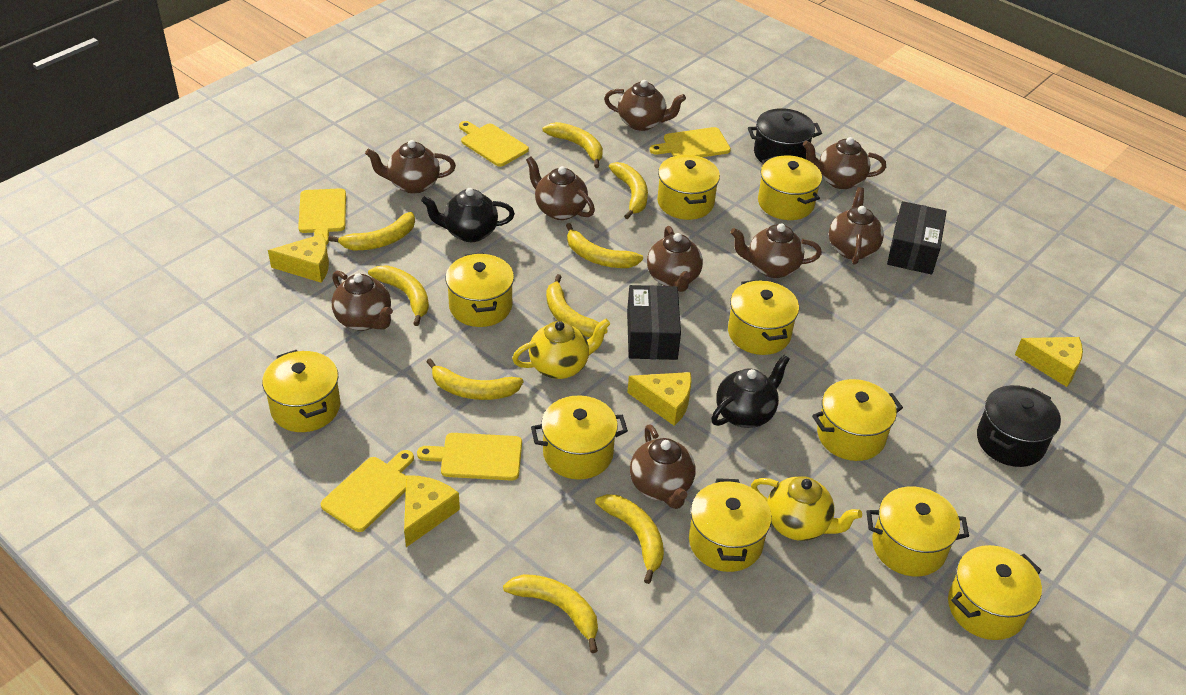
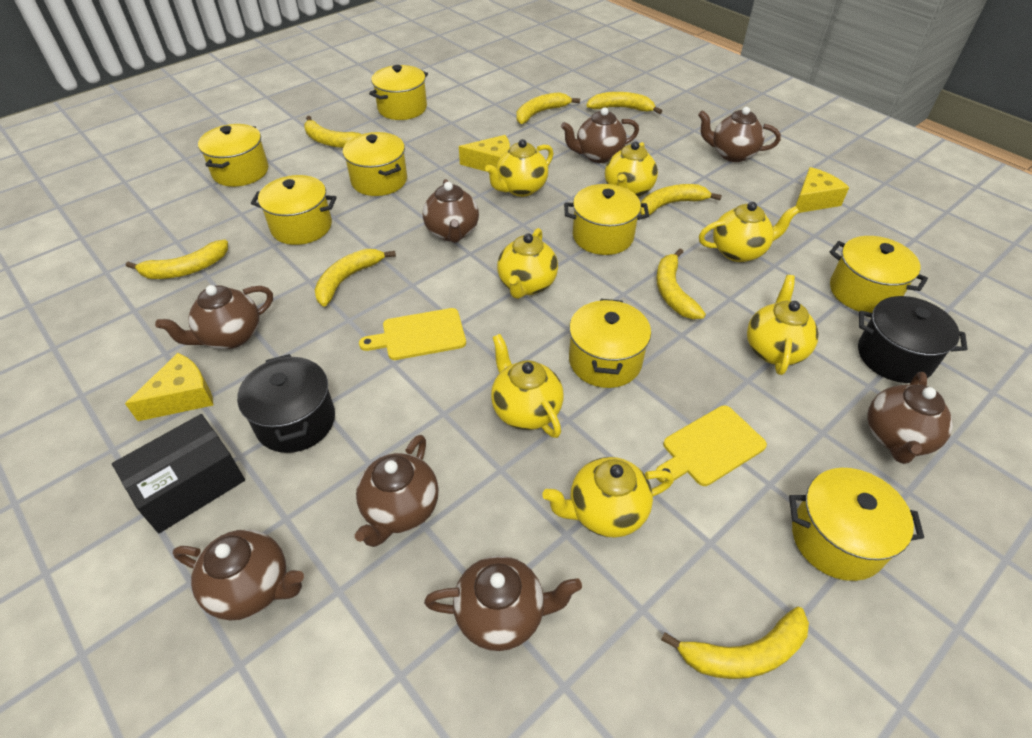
black box: 2 -> 1
black teapot: 2 -> 0
brown teapot: 9 -> 8
yellow banana: 9 -> 8
yellow cheese: 4 -> 3
yellow cutting board: 5 -> 2
yellow pot: 10 -> 8
yellow teapot: 2 -> 7

